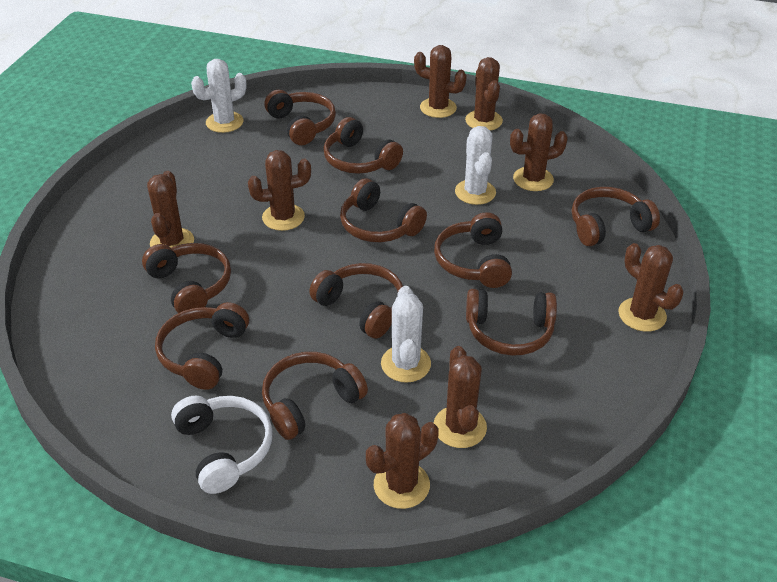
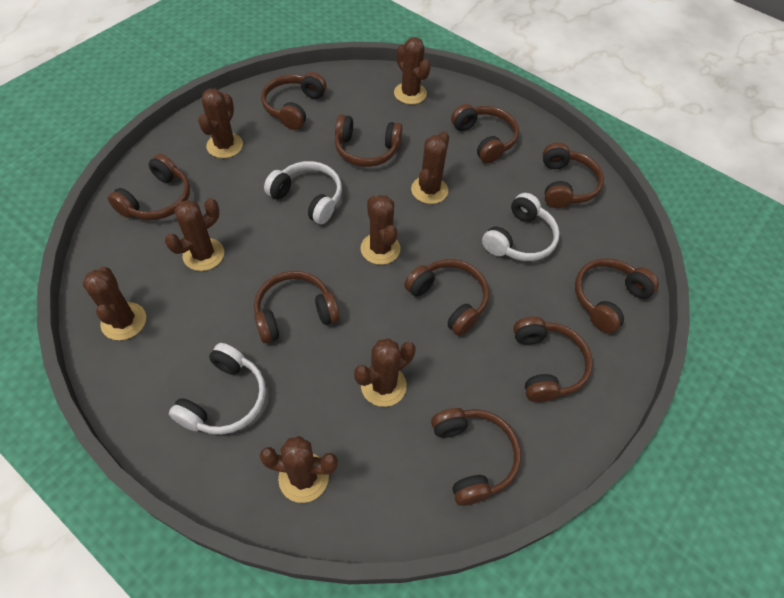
white cactus: 3 -> 0
white headphones: 1 -> 3

